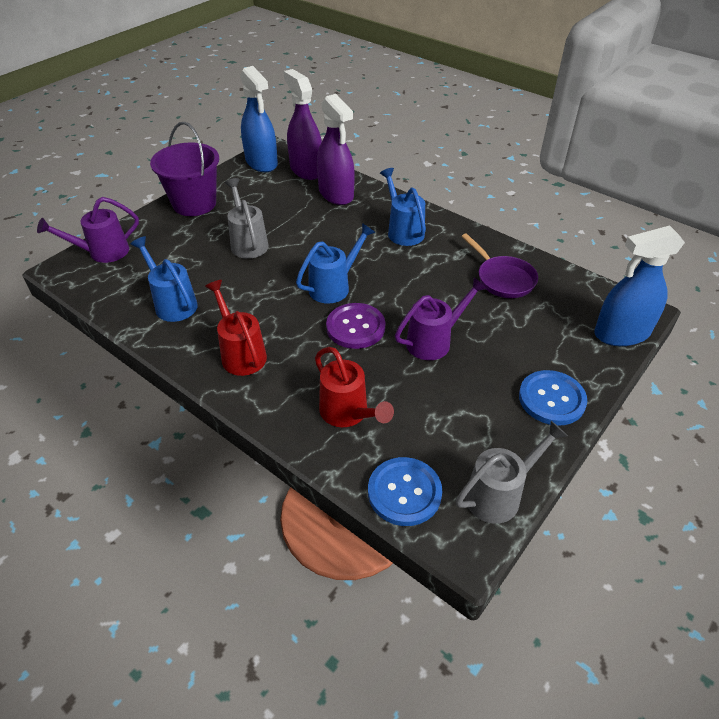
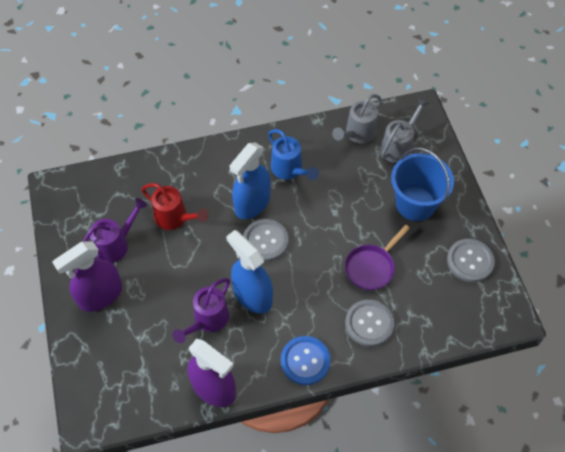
blue bucket: 0 -> 1
blue button: 2 -> 1
blue watering can: 3 -> 1
grey button: 0 -> 3
purple bucket: 1 -> 0
purple button: 1 -> 0
red watering can: 2 -> 1

